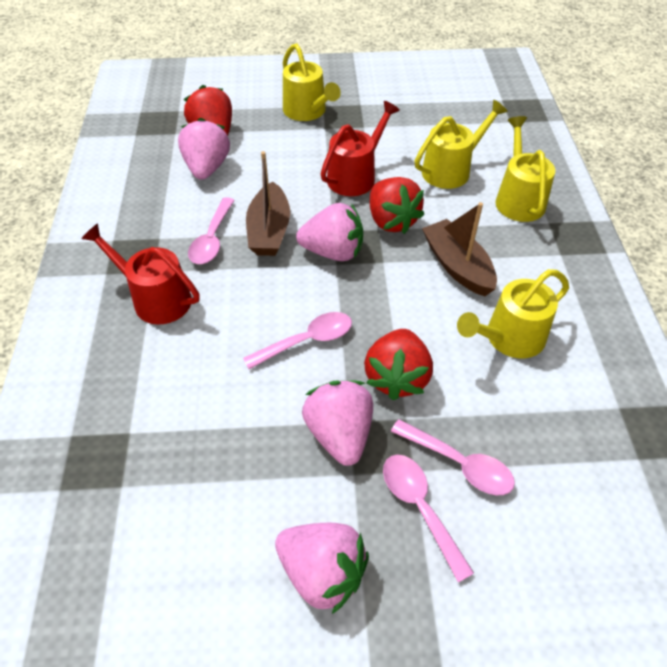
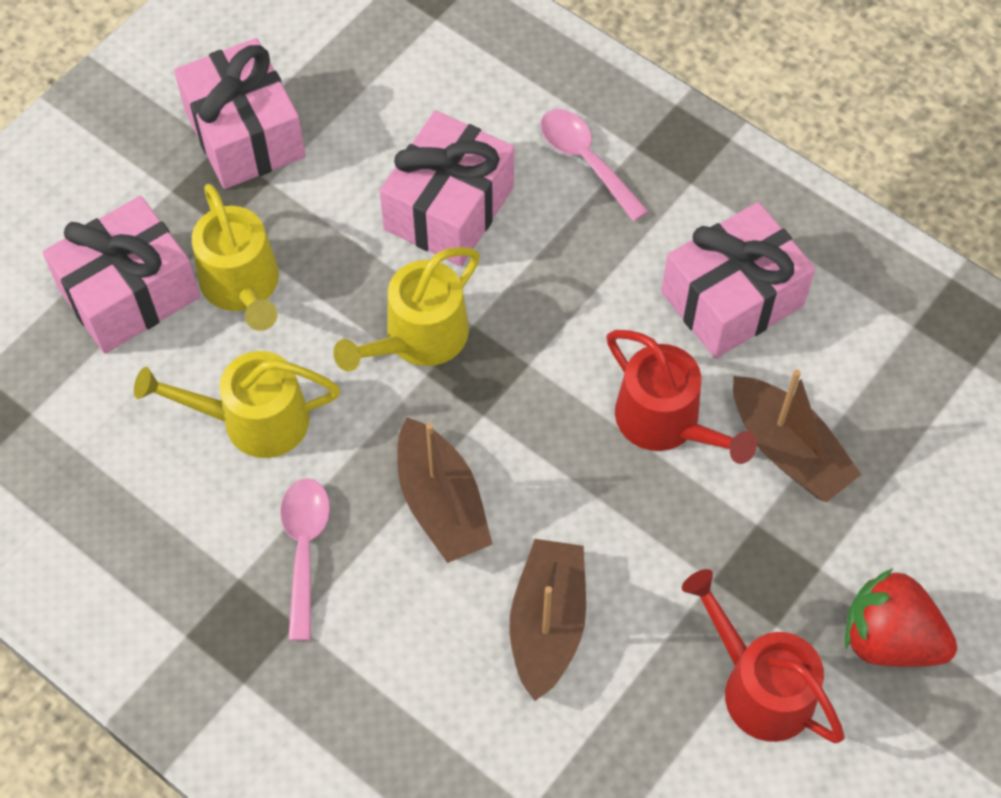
brown boat: 2 -> 3
pink gift: 0 -> 4
pink spoon: 4 -> 2
pink strawberry: 4 -> 0
red strawberry: 3 -> 1
yellow watering can: 4 -> 3

